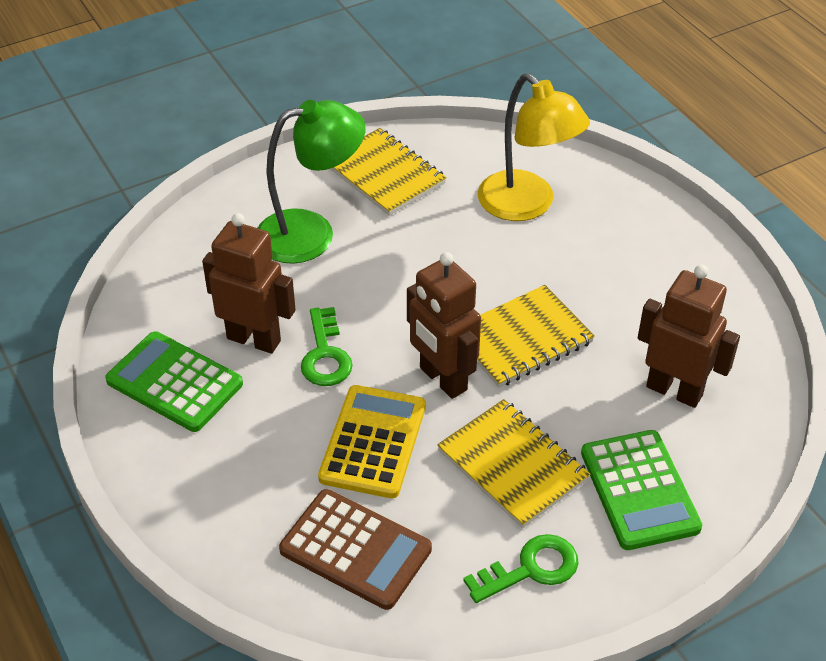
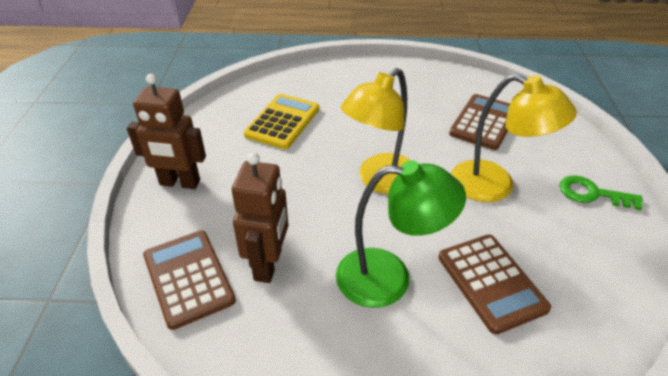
brown calculator: 1 -> 3
brown robot: 3 -> 2
green calculator: 2 -> 0
green key: 2 -> 1
yellow lamp: 1 -> 2
yellow notebook: 3 -> 0

